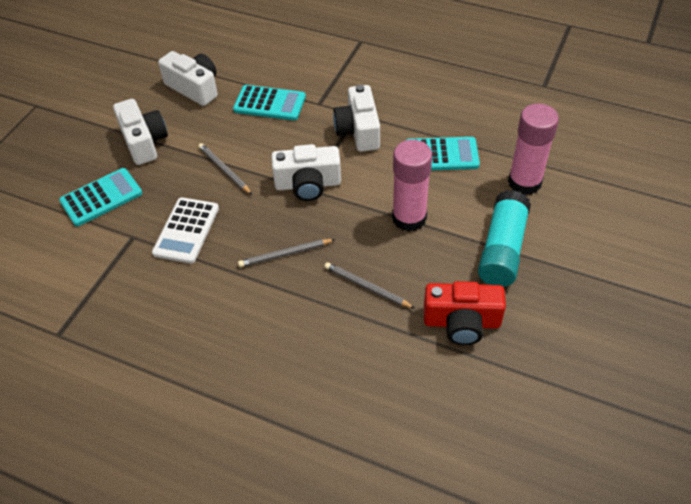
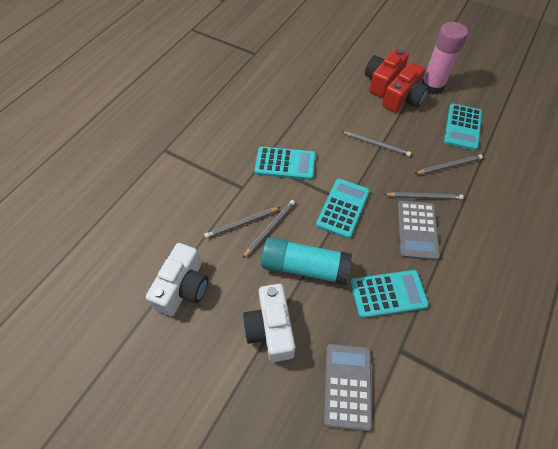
grey calculator: 0 -> 2
grey pencil: 3 -> 5
pink glue stick: 2 -> 1
red camera: 1 -> 2
turquoise calculator: 3 -> 4
white calculator: 1 -> 0
white camera: 4 -> 2

